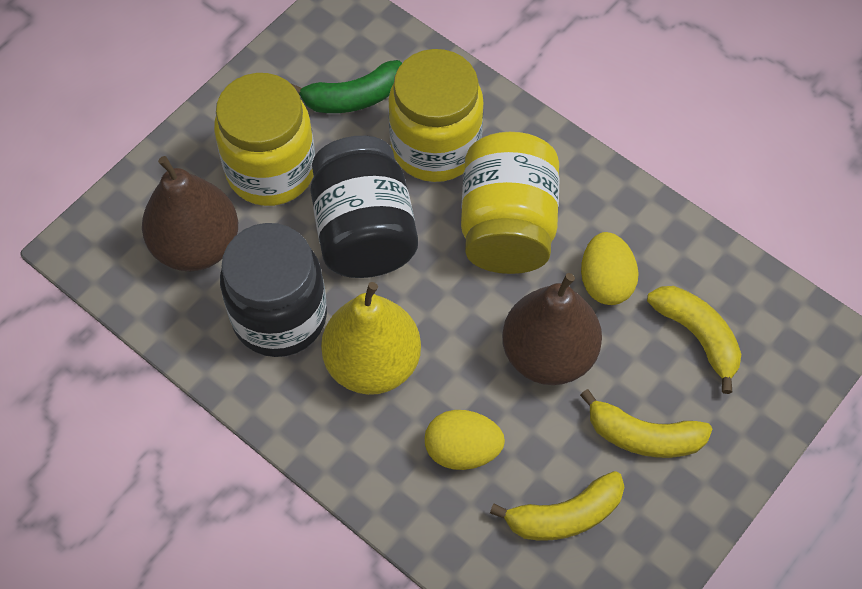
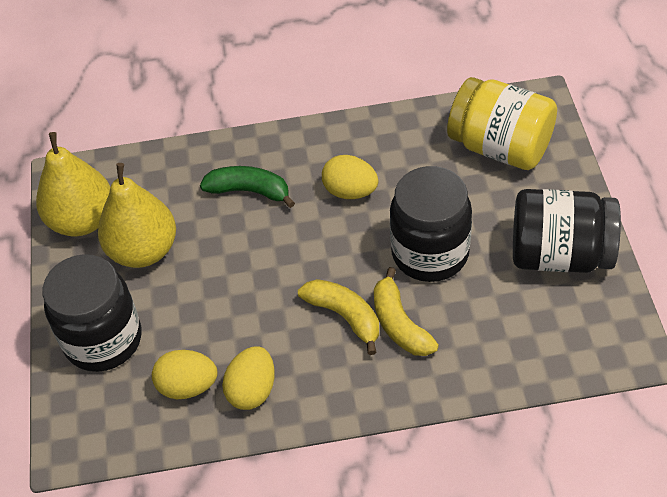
black jar: 2 -> 3
brown pear: 2 -> 0
yellow banana: 3 -> 2
yellow egg: 2 -> 3
yellow jar: 3 -> 1
yellow pear: 1 -> 2

